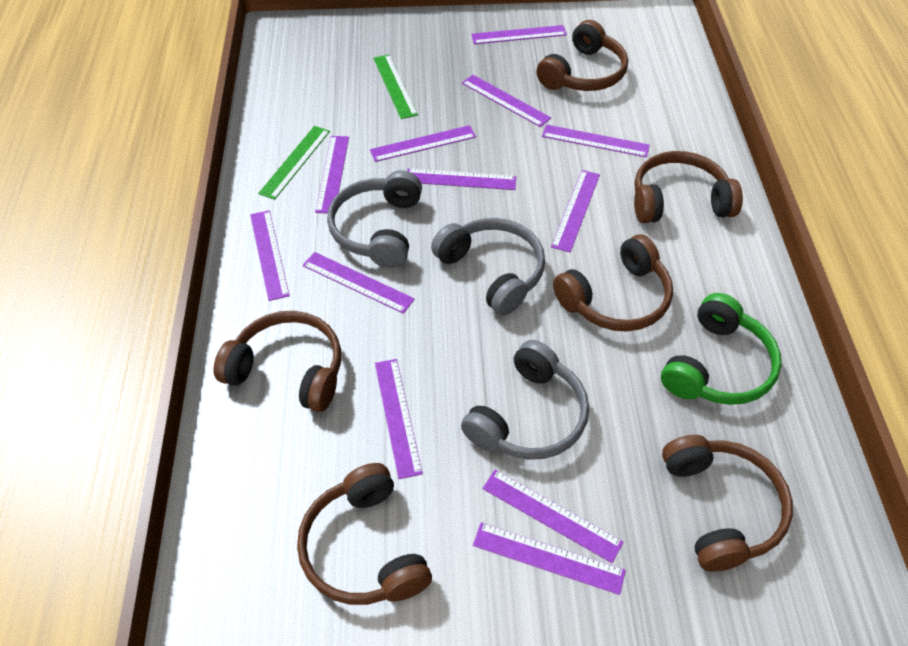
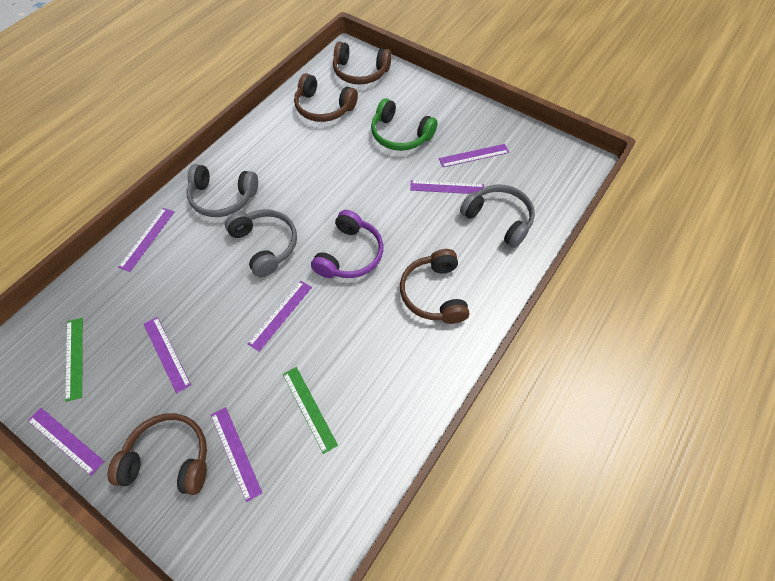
brown headphones: 6 -> 4
purple headphones: 0 -> 1
purple ruler: 12 -> 7

